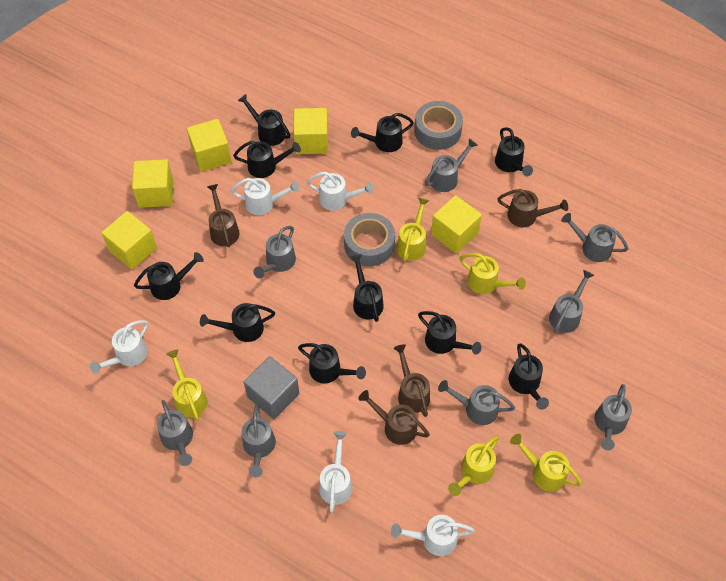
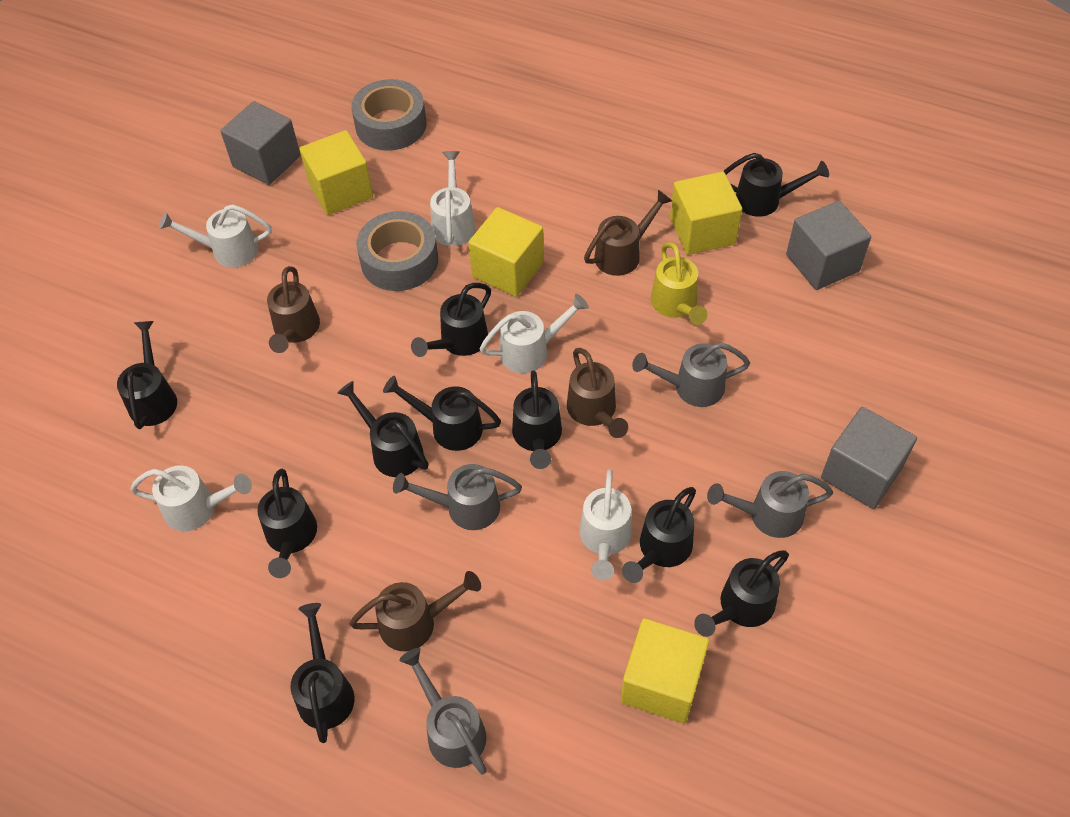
grey cube: 1 -> 3
grey watering can: 8 -> 4
yellow cube: 5 -> 4
yellow watering can: 5 -> 1

